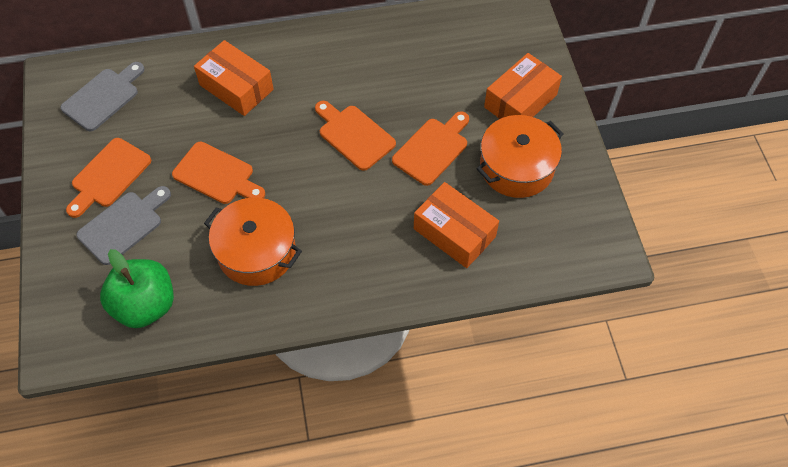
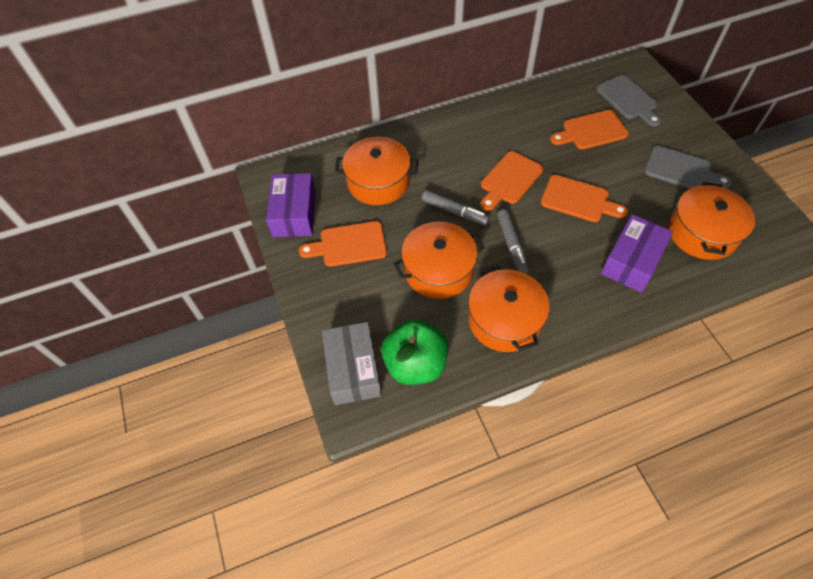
grey box: 0 -> 1
grey marker: 0 -> 2
orange box: 3 -> 0
orange pot: 2 -> 4
purple box: 0 -> 2

